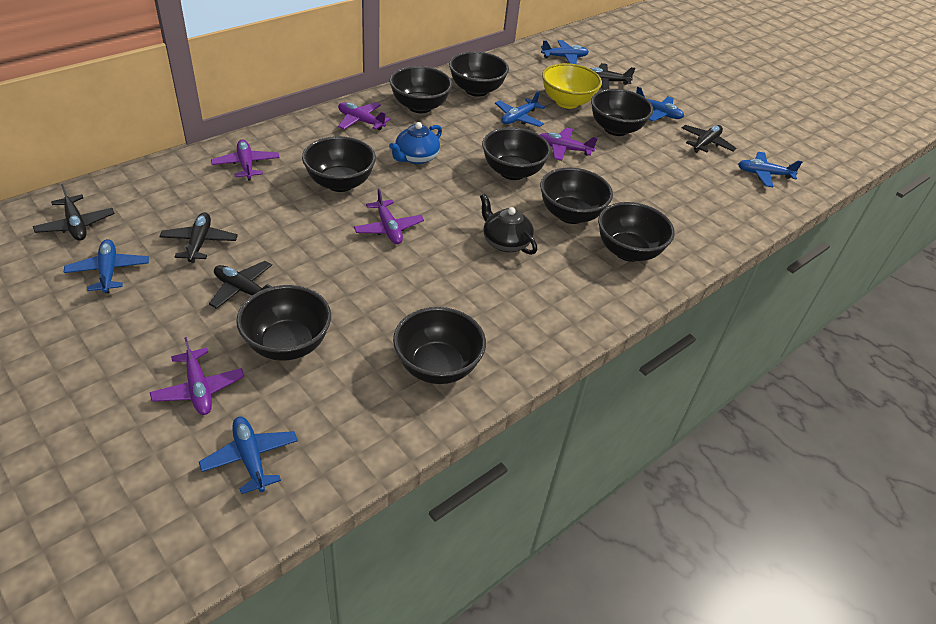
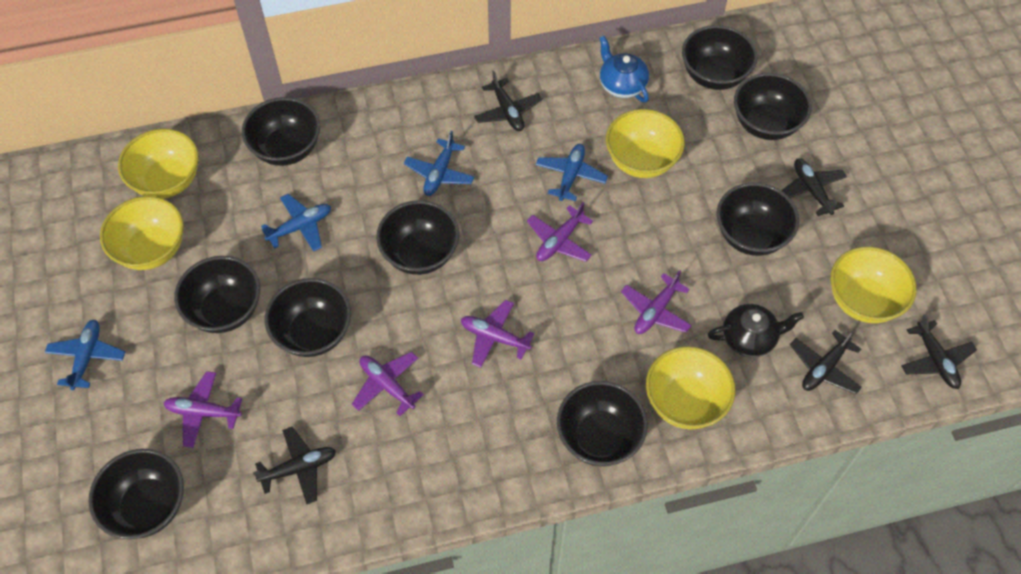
blue plane: 6 -> 4
yellow bowl: 1 -> 5

